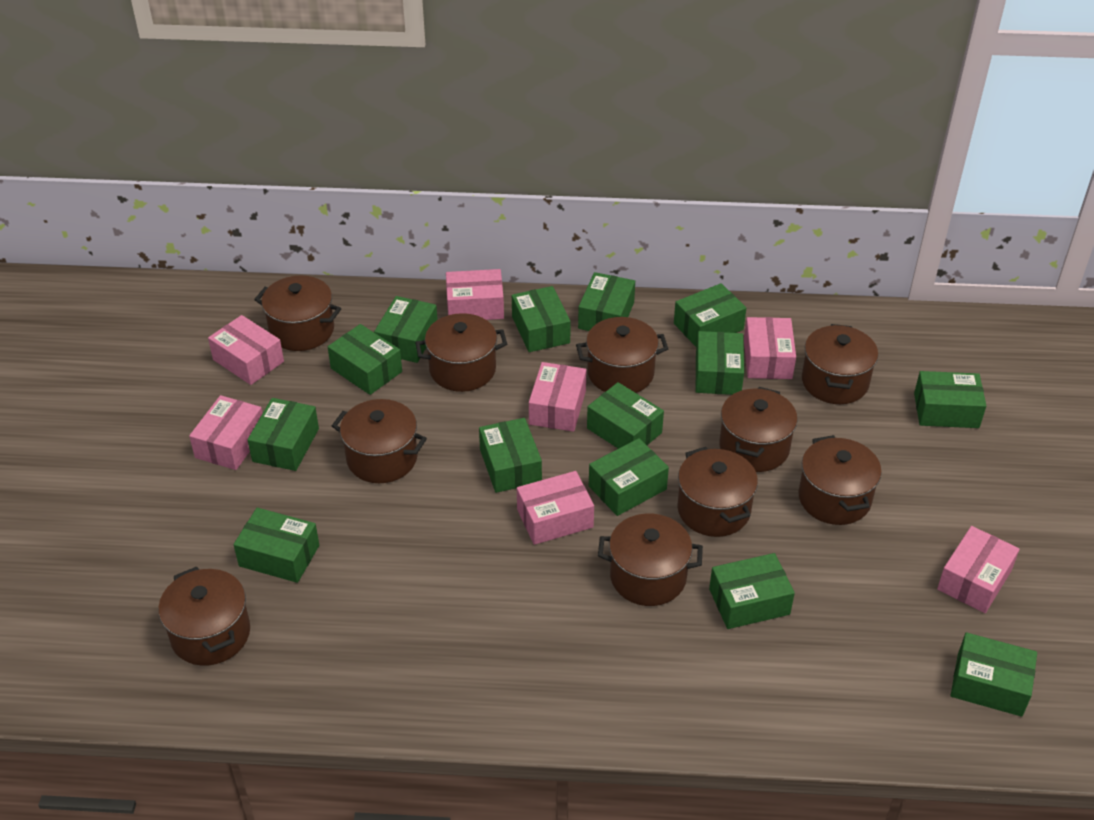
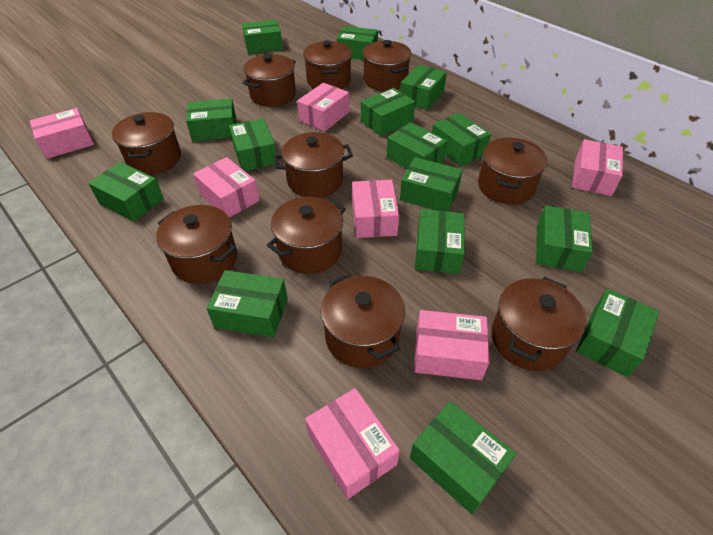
green box: 14 -> 15

